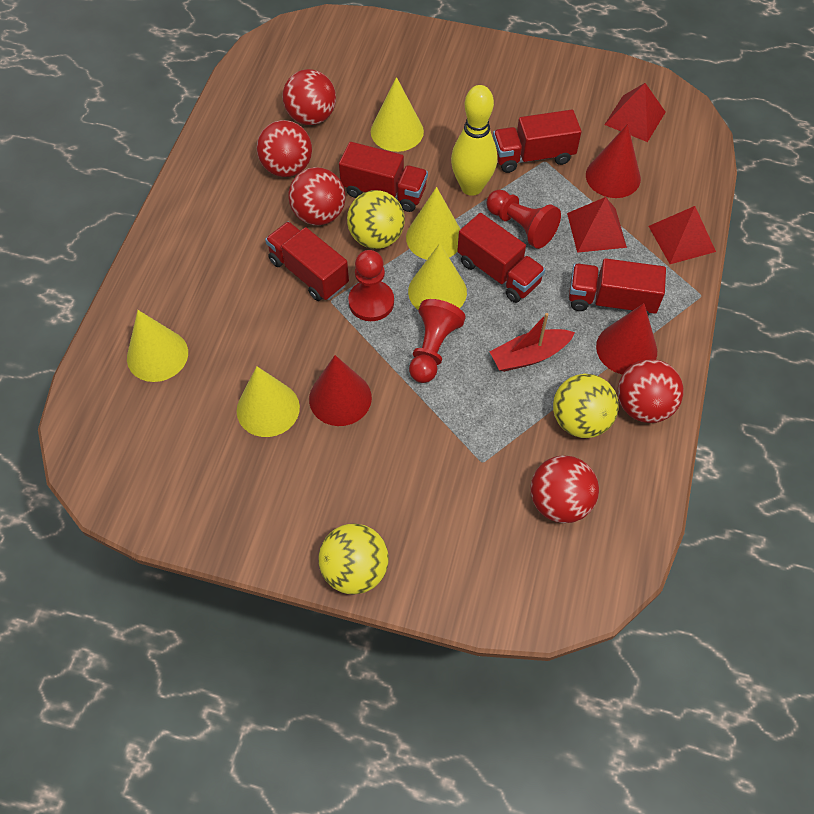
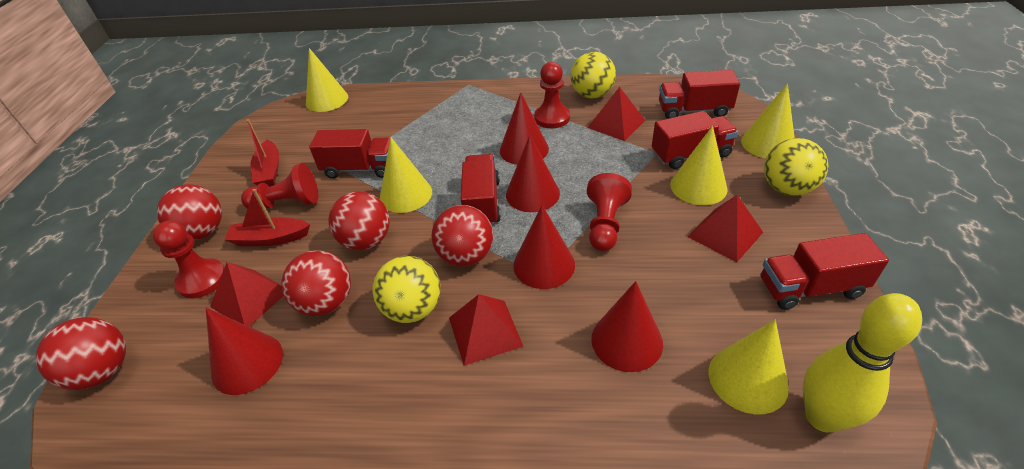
red boat: 1 -> 2
red cone: 3 -> 5
red pawn: 3 -> 4
red pyramid: 3 -> 4

